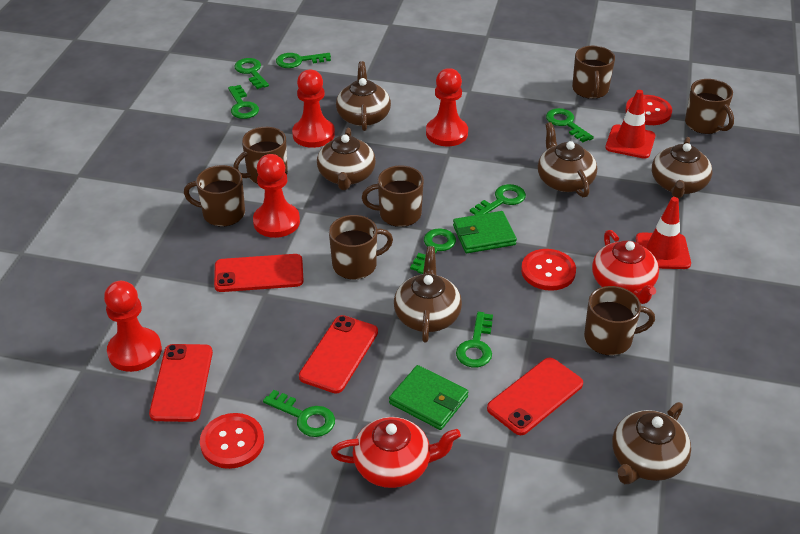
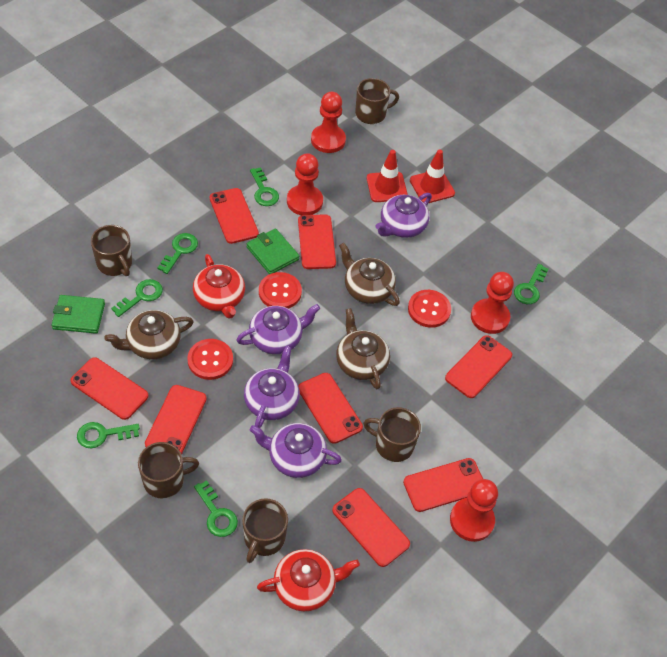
brown mug: 7 -> 5
brown teapot: 6 -> 3
green key: 8 -> 6
purple teapot: 0 -> 4
red phone: 4 -> 8

